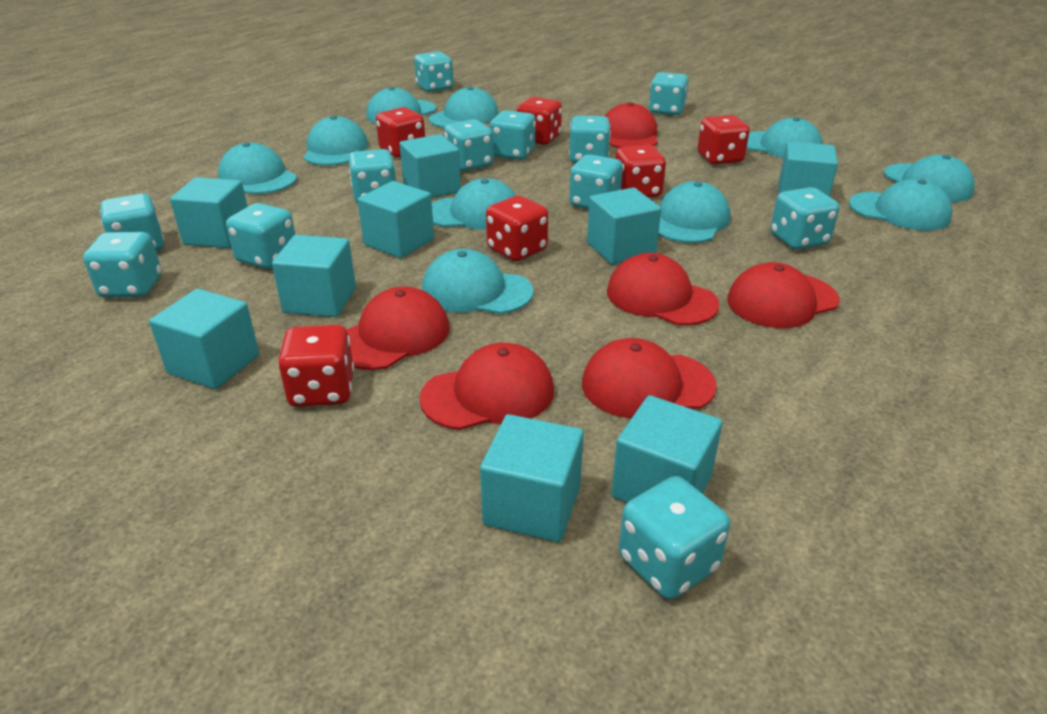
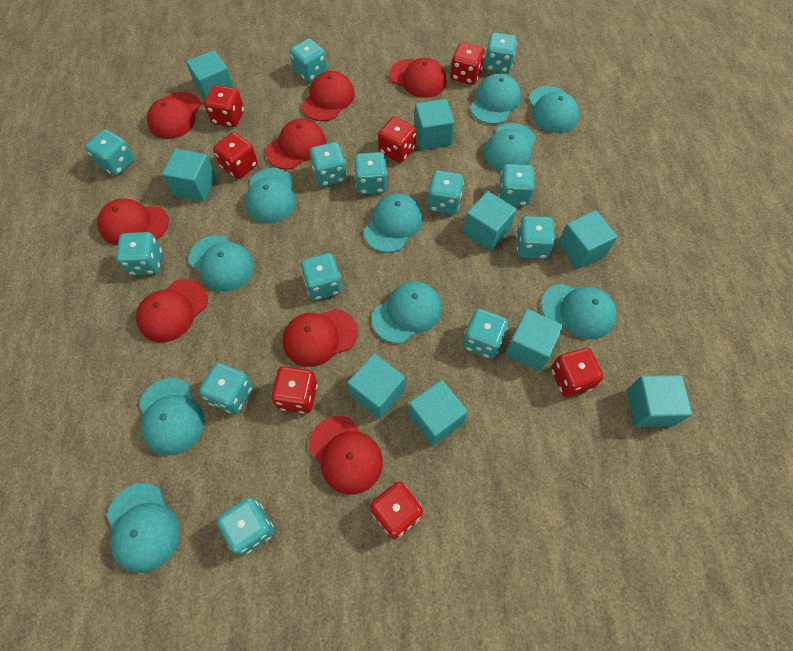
red cap: 6 -> 8
red dice: 6 -> 7
turquoise dice: 12 -> 13

